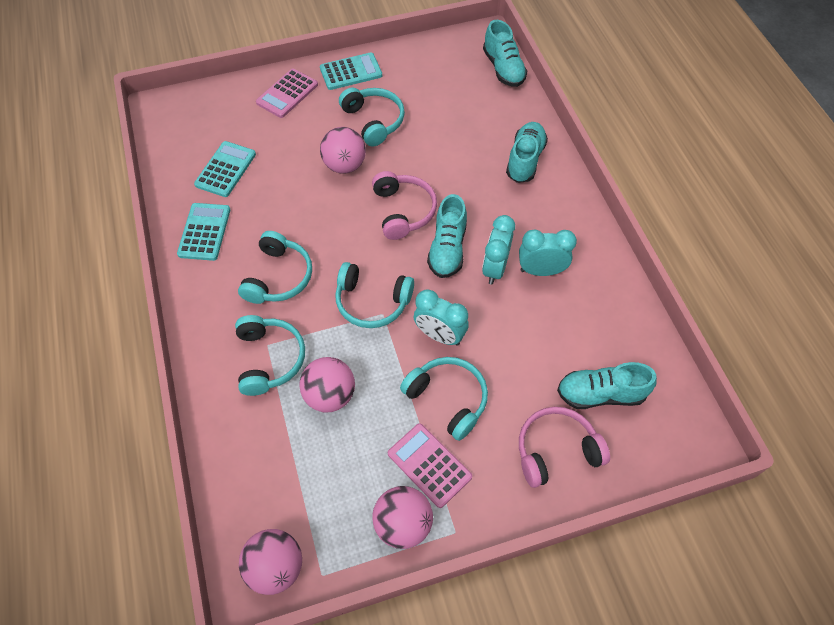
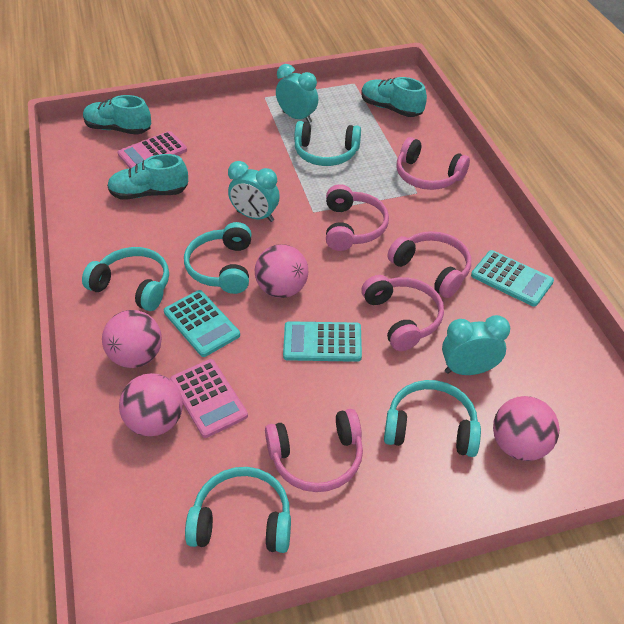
pink headphones: 2 -> 5
turquoise shoe: 4 -> 3

